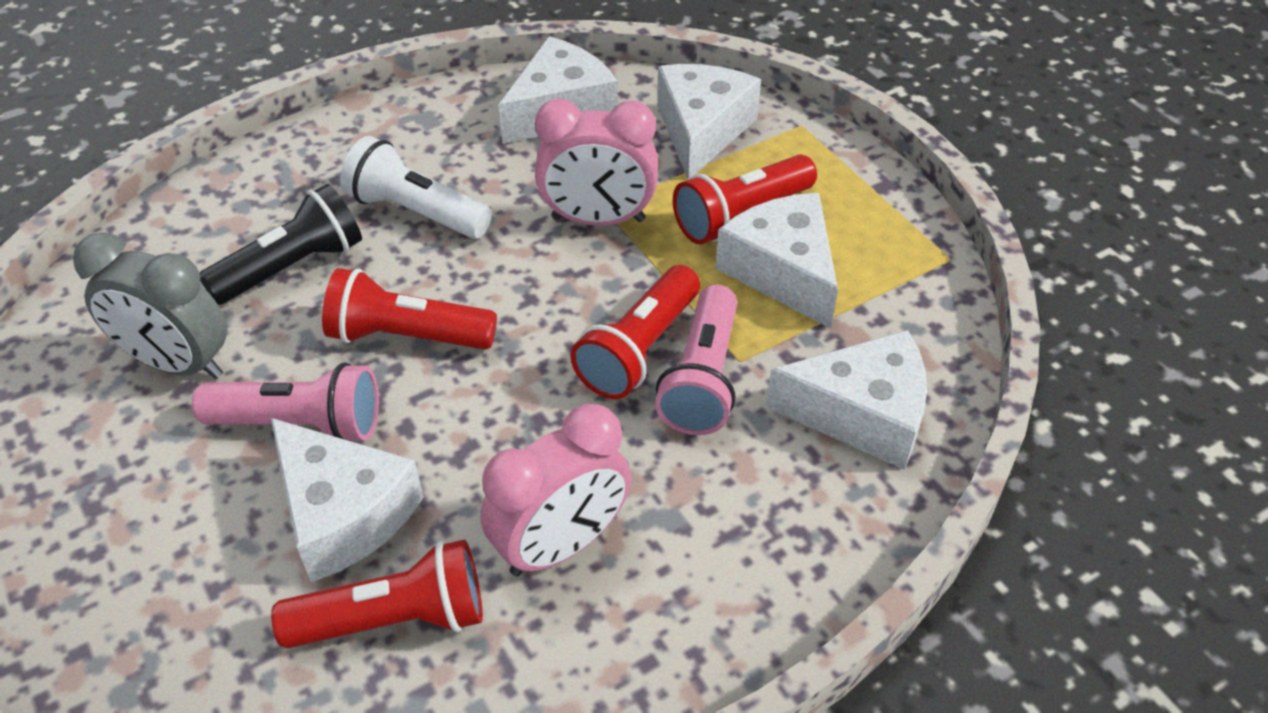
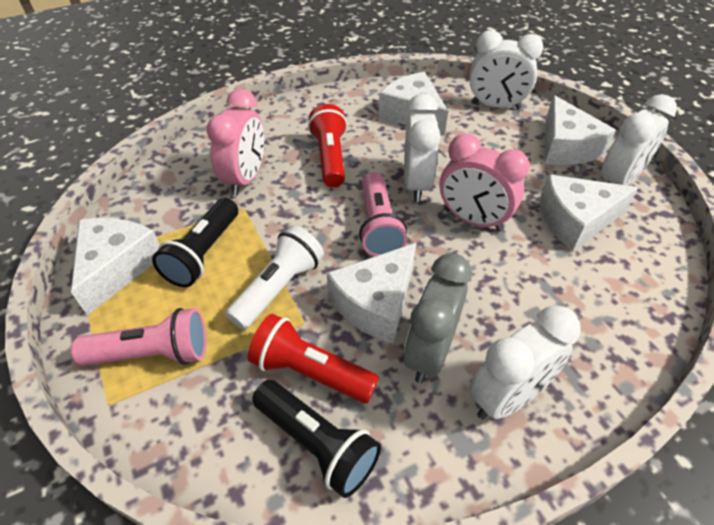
black flashlight: 1 -> 2
red flashlight: 4 -> 2
white clock: 0 -> 4

